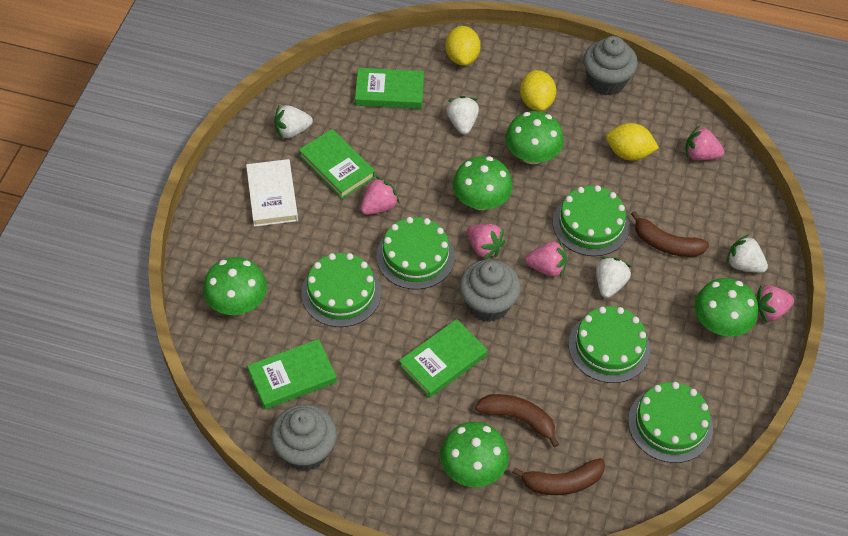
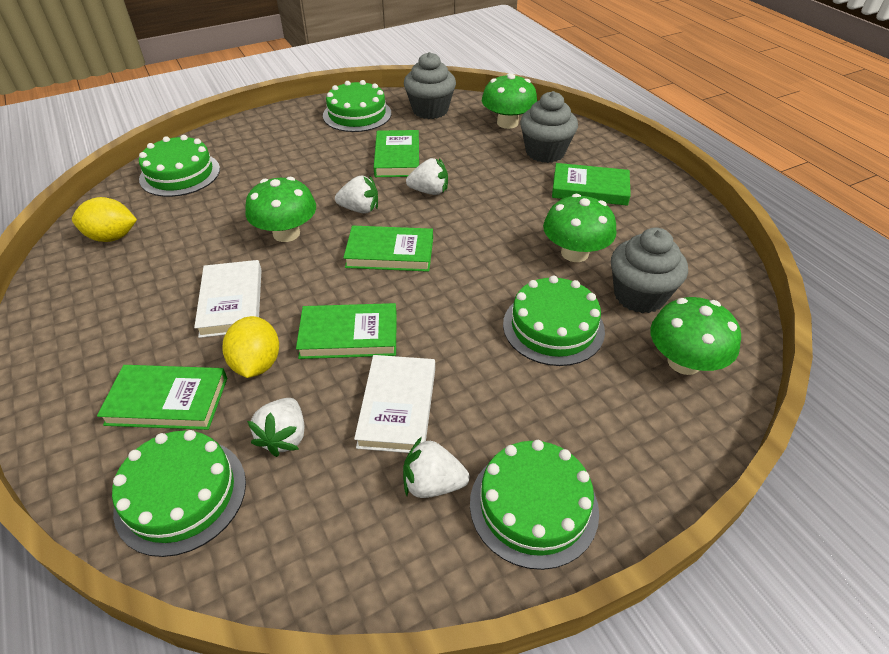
brown banana: 3 -> 0
green book: 4 -> 5
green mushroom: 5 -> 4
pink strawberry: 5 -> 0
white book: 1 -> 2
yellow lemon: 3 -> 2

